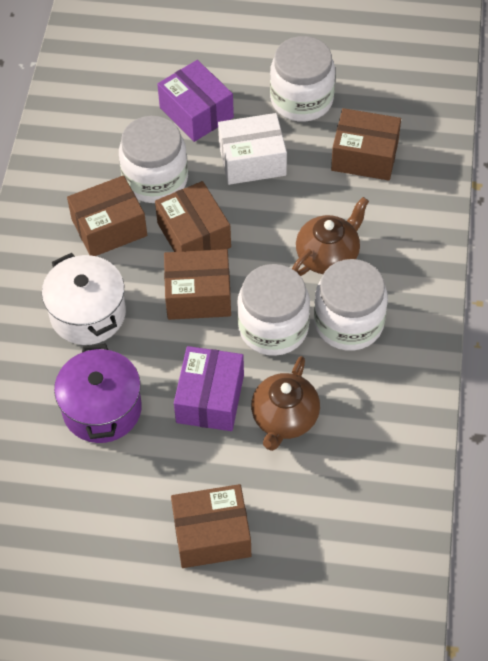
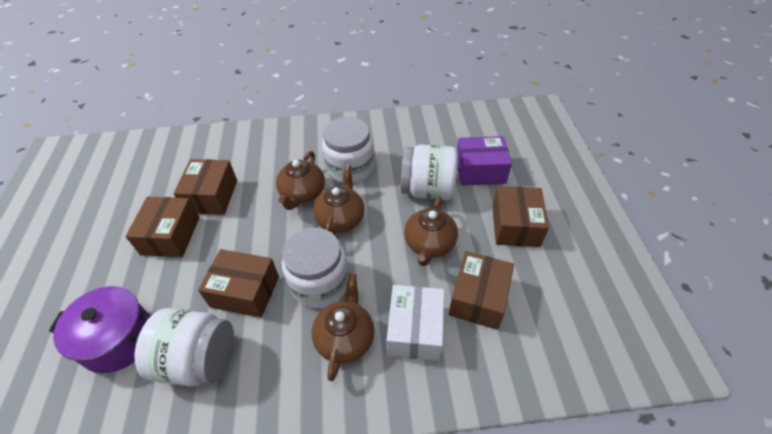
brown teapot: 2 -> 4
purple box: 2 -> 1
white pot: 1 -> 0

